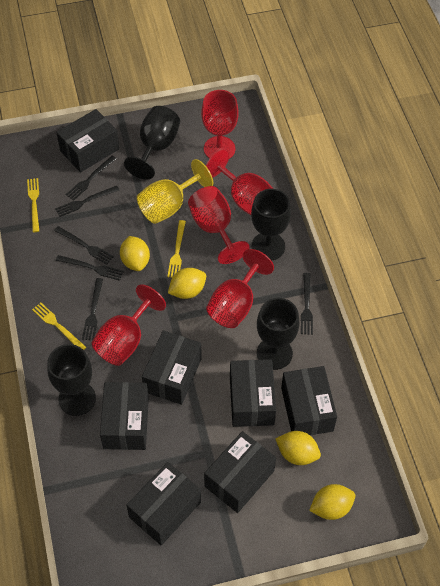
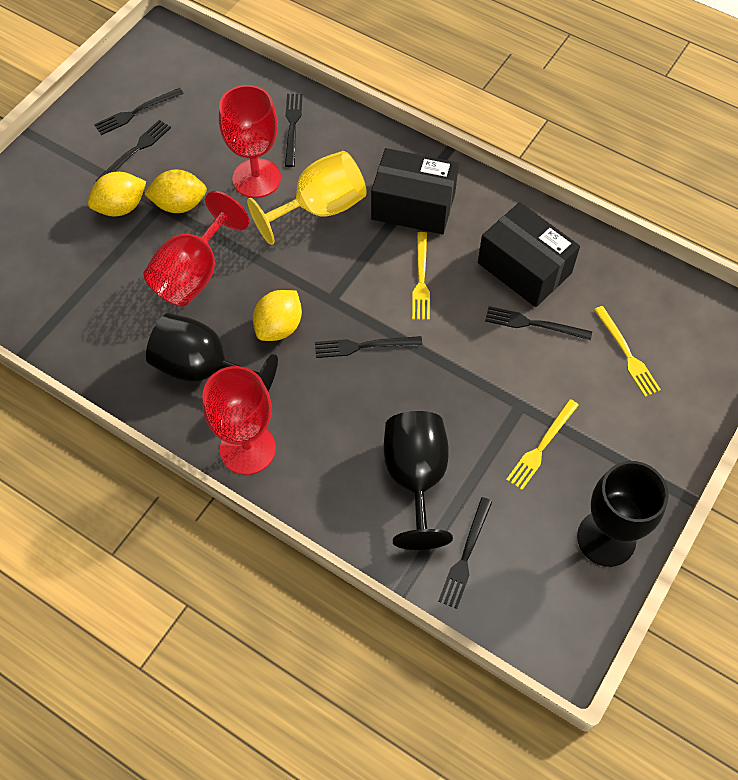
black box: 7 -> 2
black goblet: 4 -> 3
red goblet: 5 -> 3
yellow lemon: 4 -> 3

